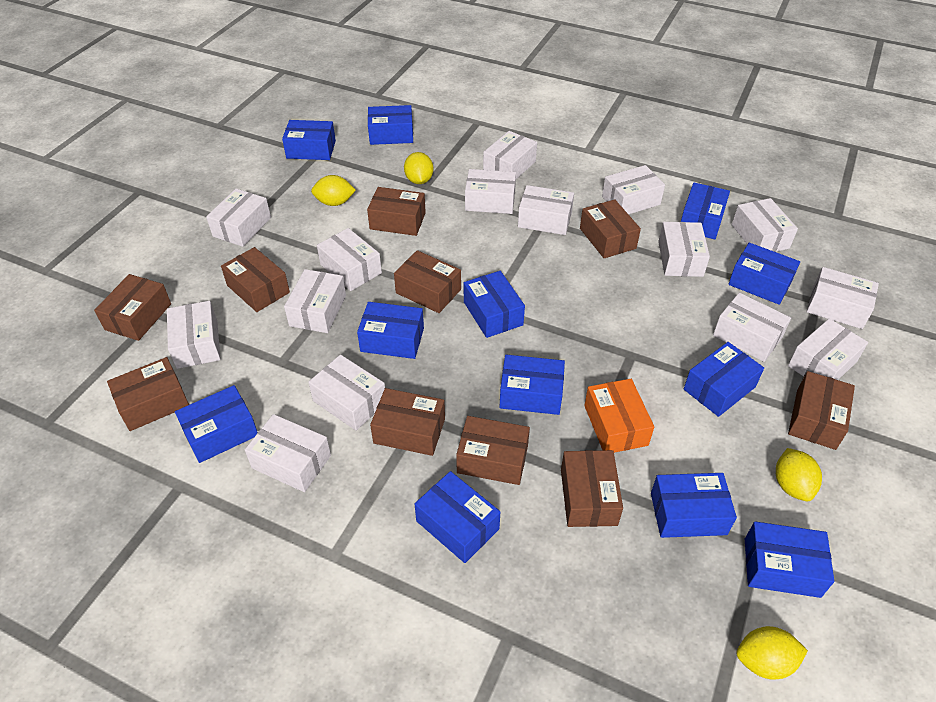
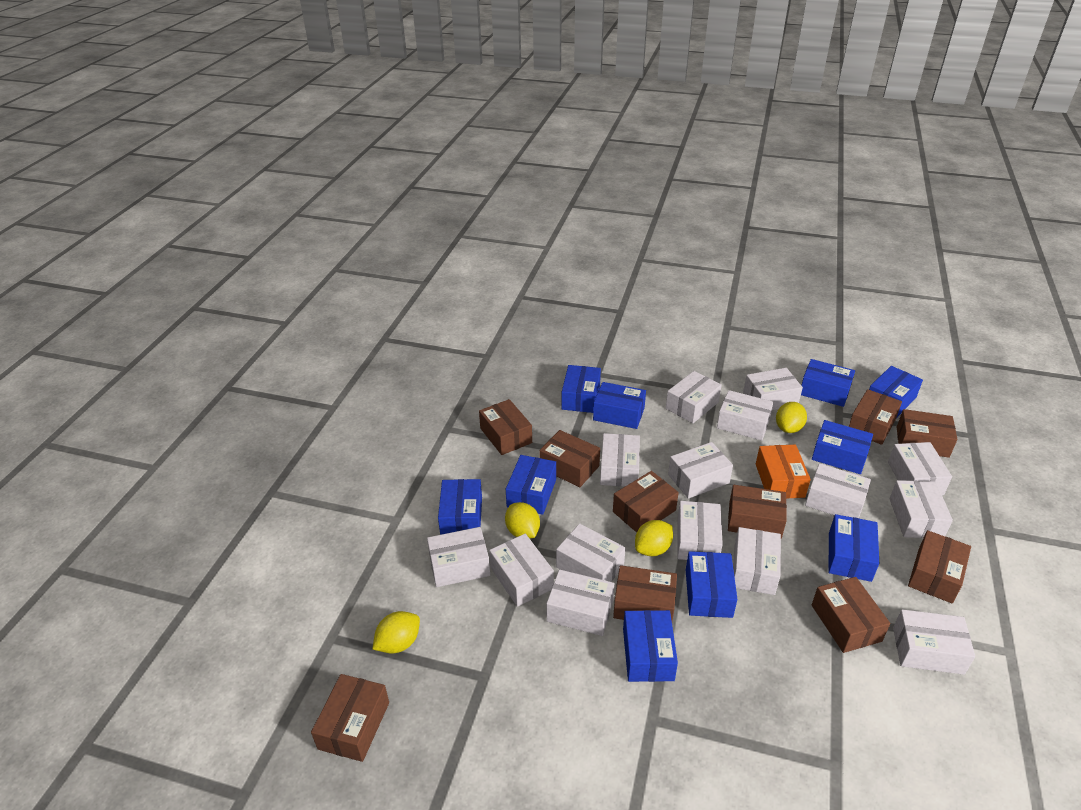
blue box: 12 -> 10

